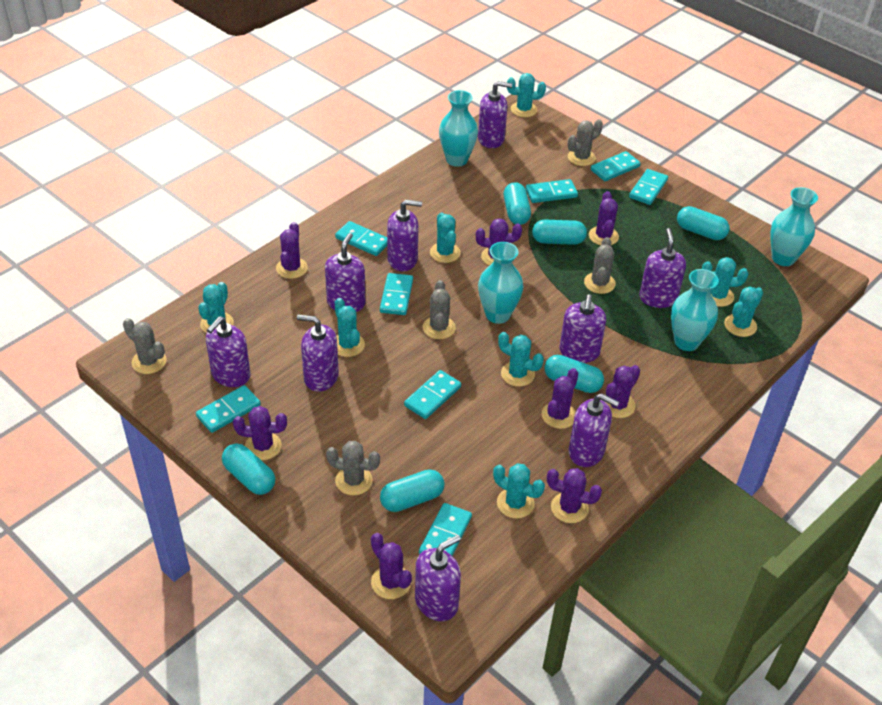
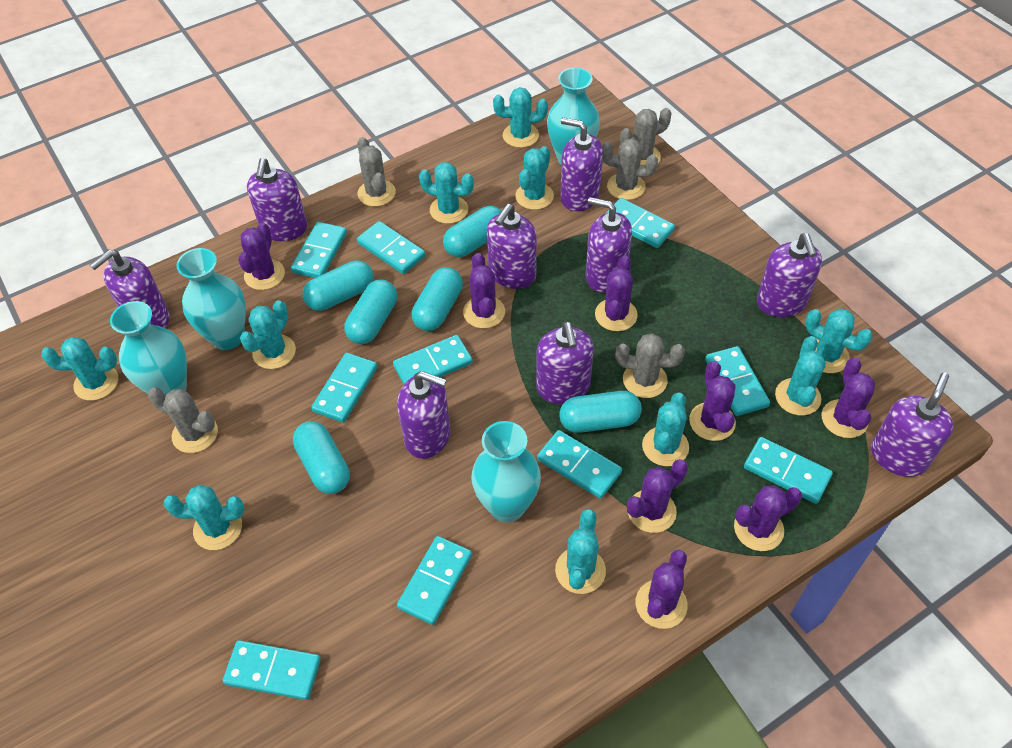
turquoise cactus: 8 -> 10
turquoise domino: 8 -> 10

